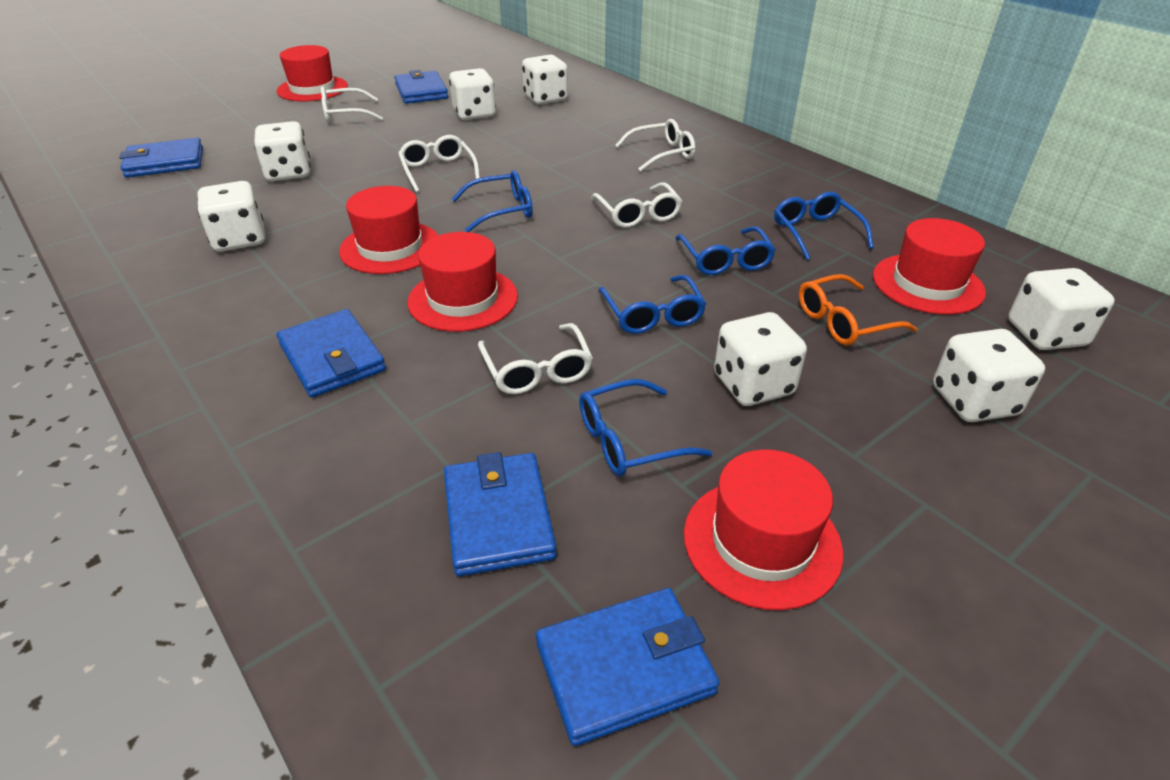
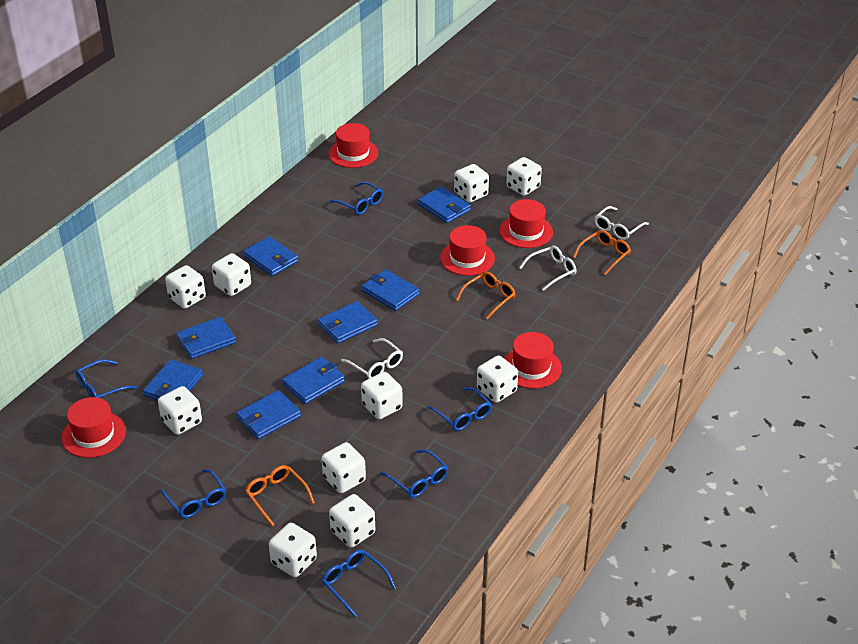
blue glasses: 5 -> 6
blue wallet: 5 -> 8
orange glasses: 1 -> 3
white dice: 7 -> 10
white glasses: 5 -> 3

